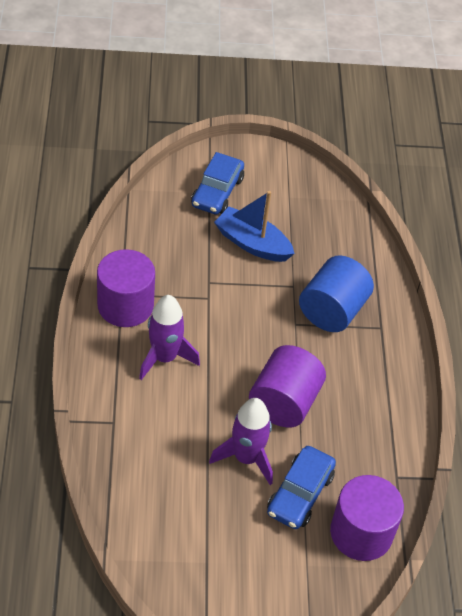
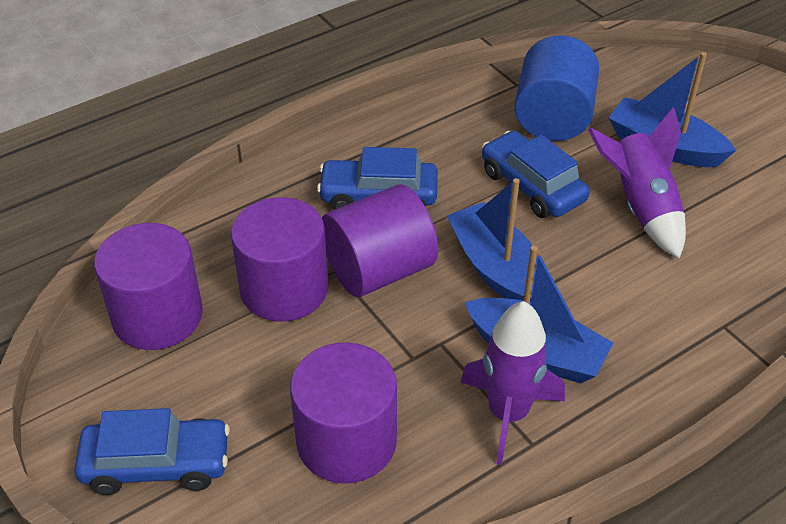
blue boat: 1 -> 3
blue car: 2 -> 3
purple cylinder: 3 -> 4

